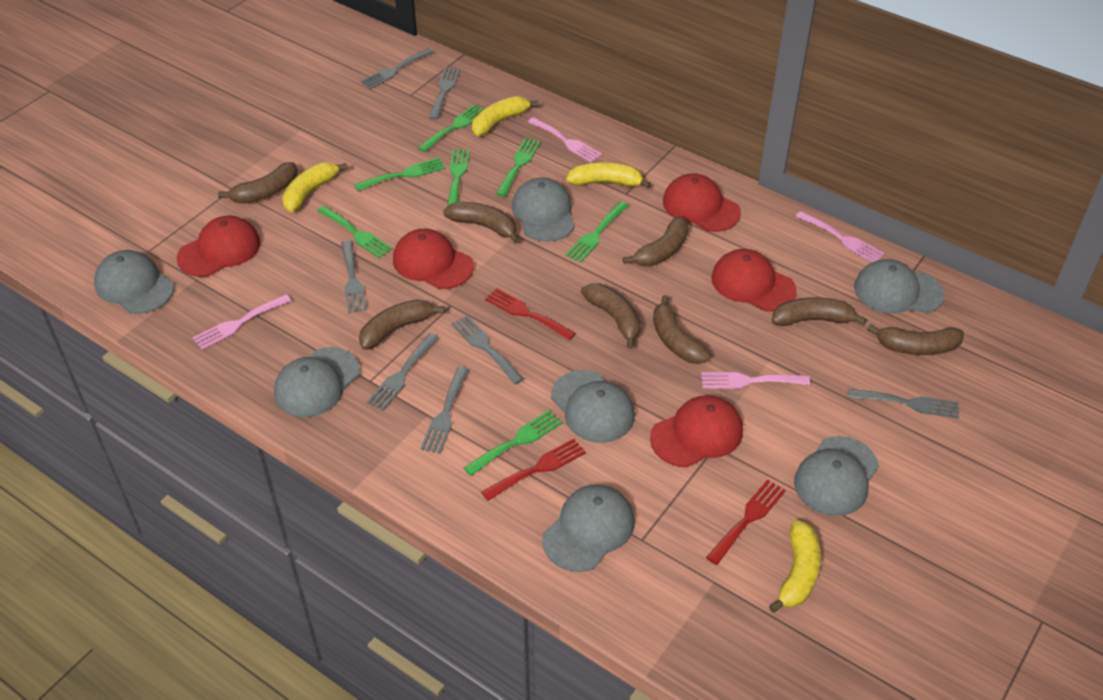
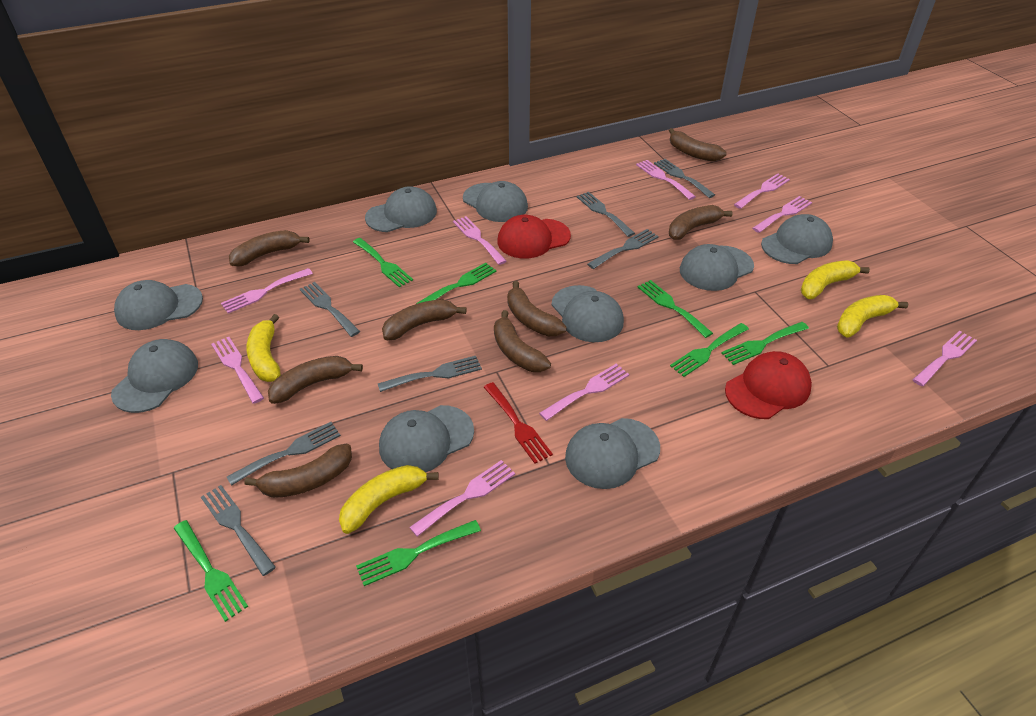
grey cap: 7 -> 9
pink fork: 4 -> 9
red cap: 5 -> 2
red fork: 3 -> 1

